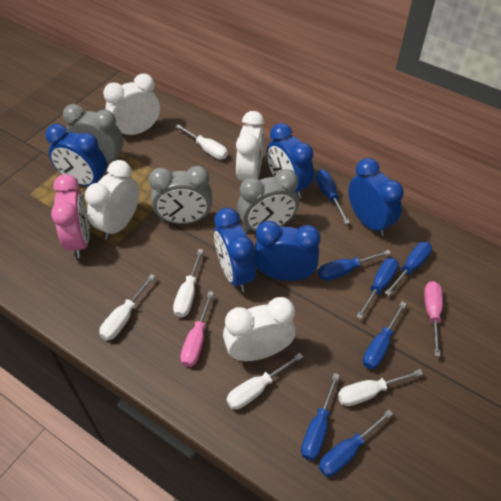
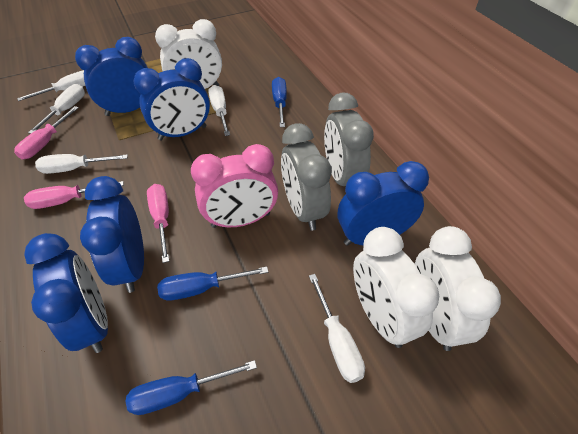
blue screwdriver: 7 -> 3
grey clock: 3 -> 2
pink screwdriver: 2 -> 3
white clock: 4 -> 3

